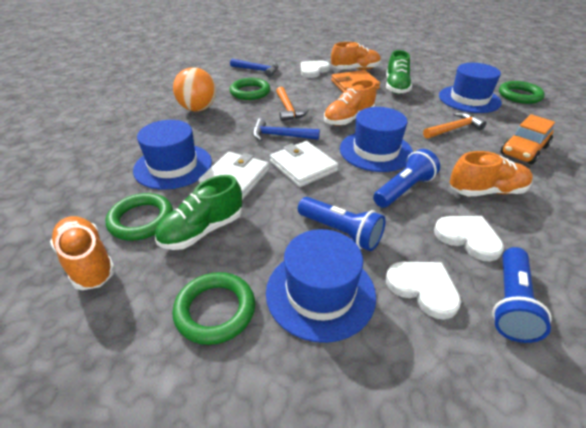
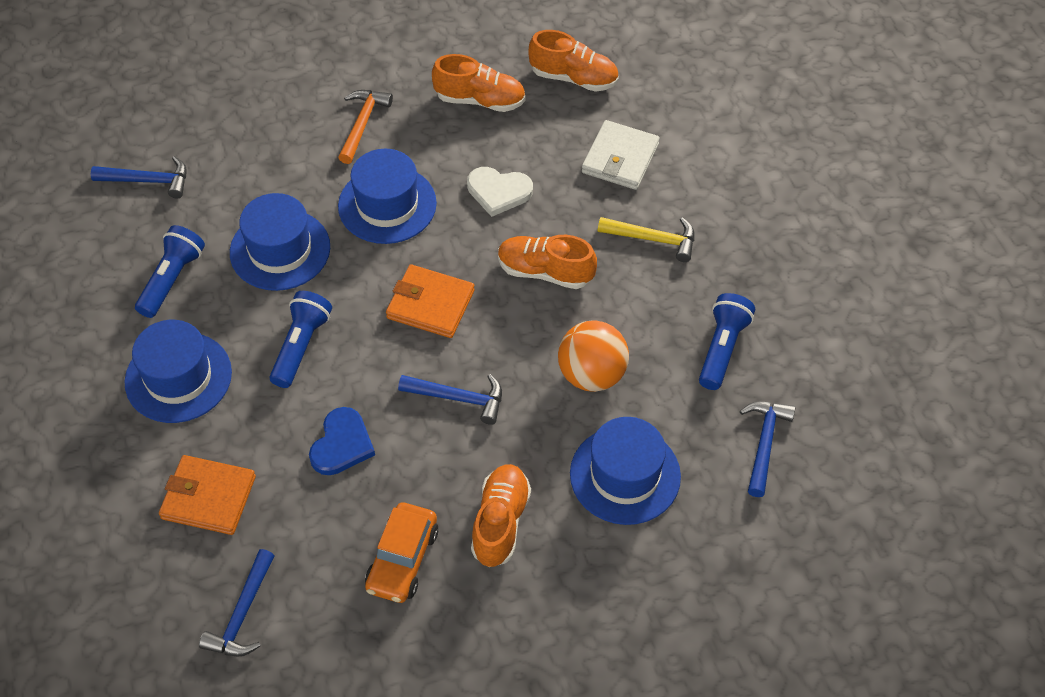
blue hammer: 2 -> 4
blue heart: 0 -> 1
green ring: 4 -> 0
green shoe: 2 -> 0
orange hammer: 2 -> 1
orange wallet: 1 -> 2
white heart: 3 -> 1
white wallet: 2 -> 1
yellow hammer: 0 -> 1

